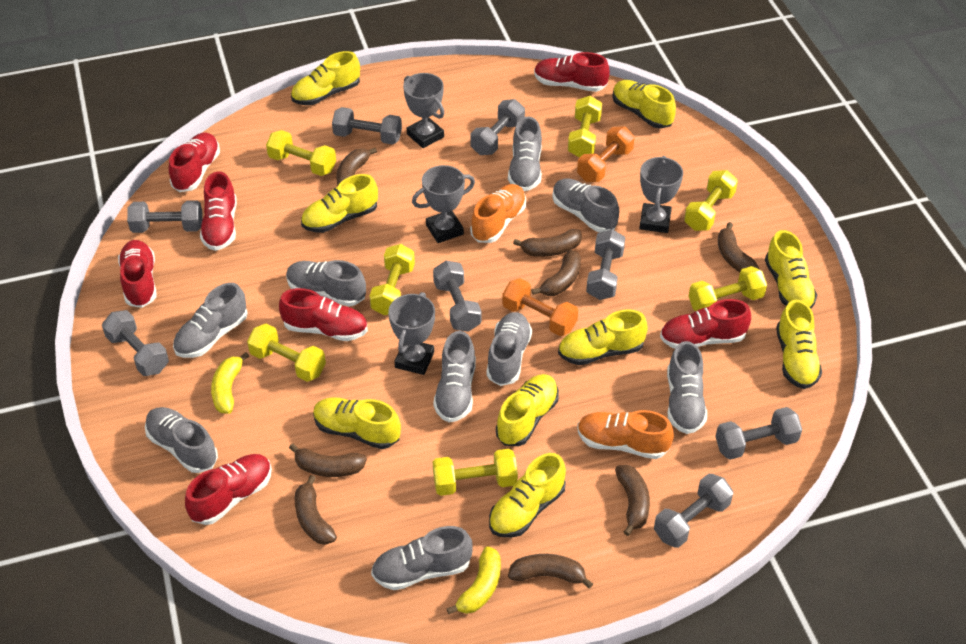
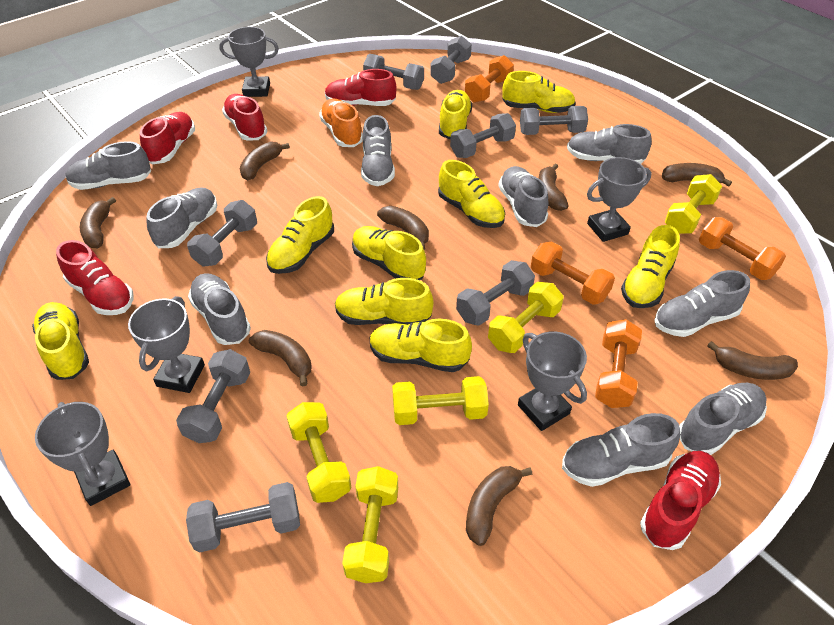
grey trophy: 4 -> 5
orange dumbbell: 2 -> 4
orange shoe: 2 -> 1
red shoe: 7 -> 5
yellow banana: 2 -> 0
yellow dumbbell: 7 -> 5

